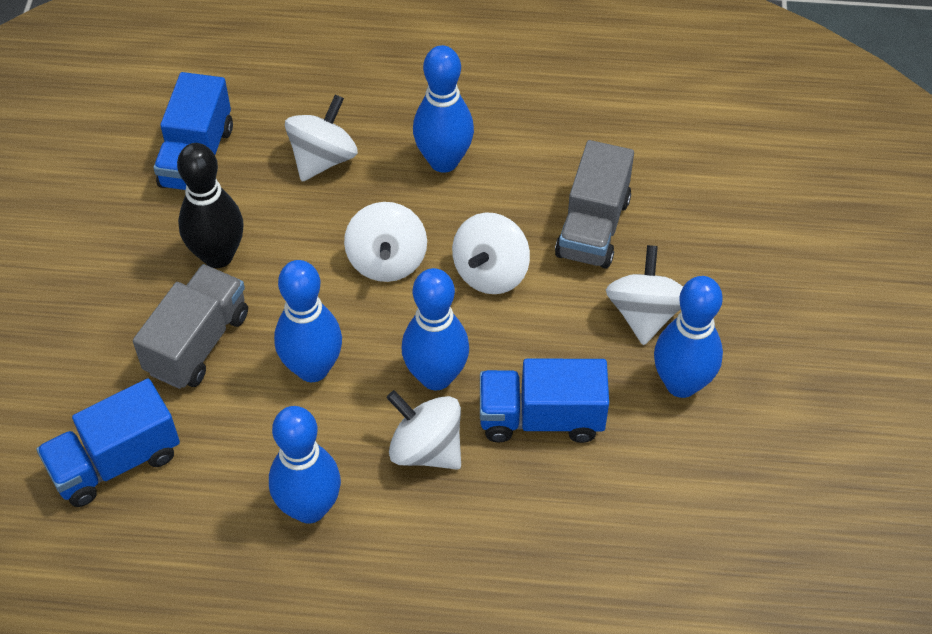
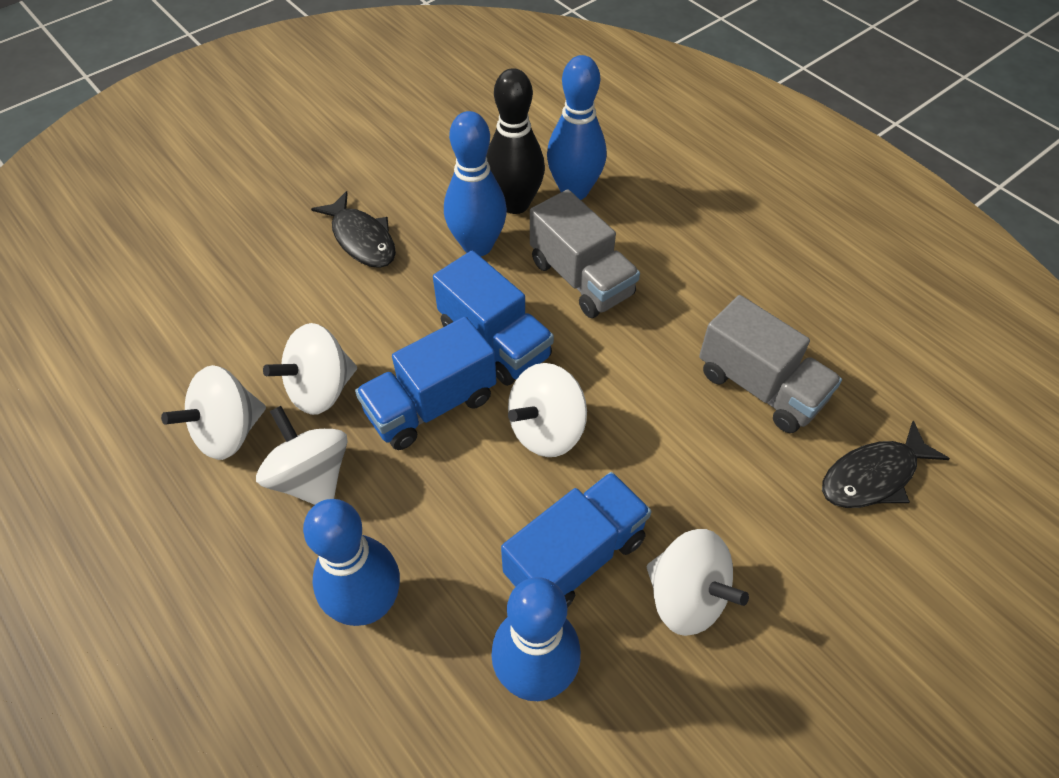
black fish: 0 -> 2
blue bowling pin: 5 -> 4

